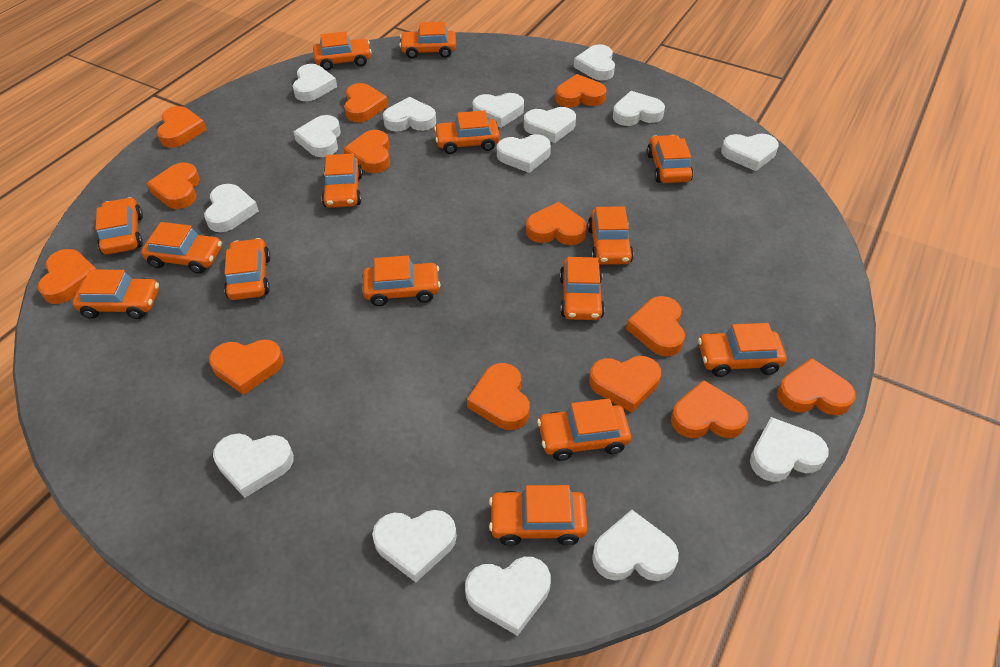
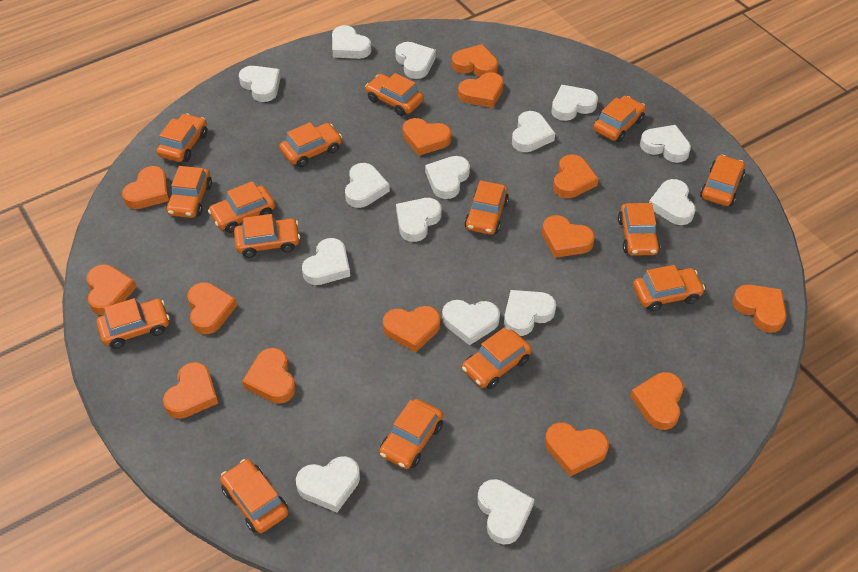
orange heart: 13 -> 14

